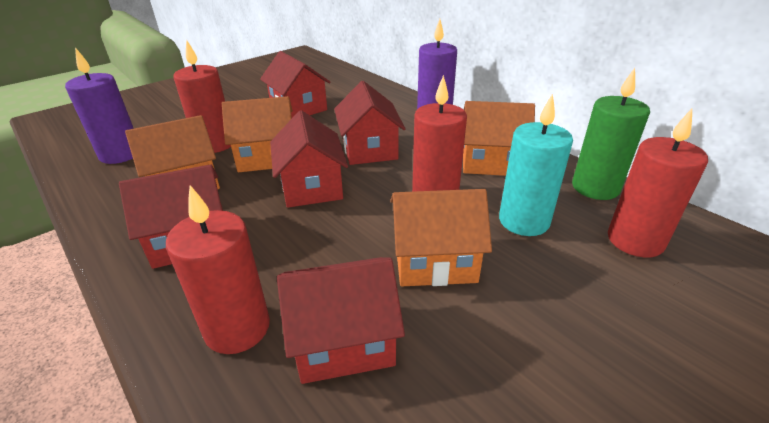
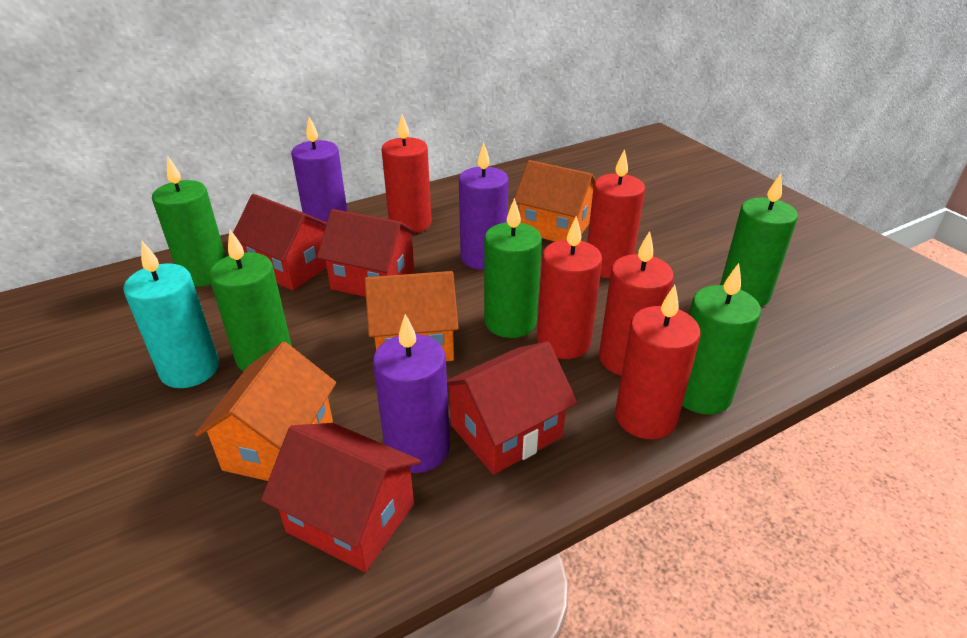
green candle: 1 -> 5
orange house: 4 -> 3
purple candle: 2 -> 3
red candle: 4 -> 5
red house: 5 -> 4

